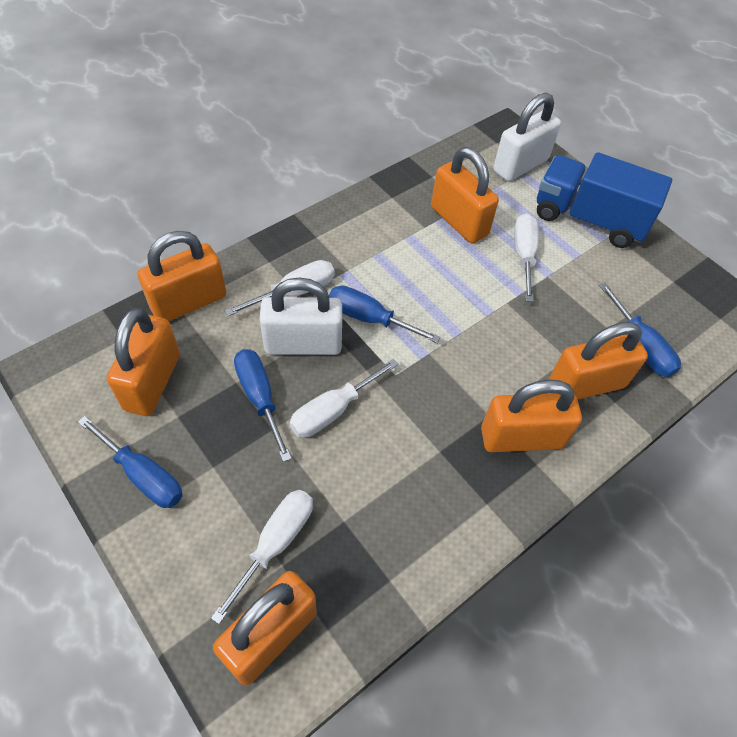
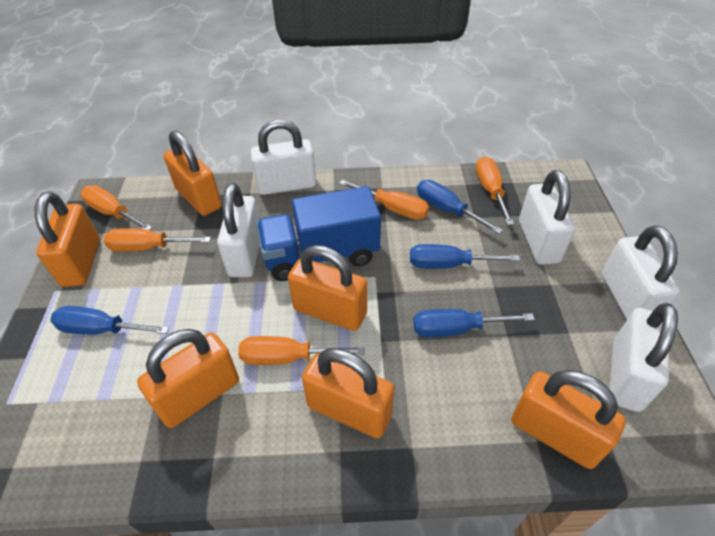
orange screwdriver: 0 -> 5
white padlock: 2 -> 5
white screwdriver: 4 -> 0

